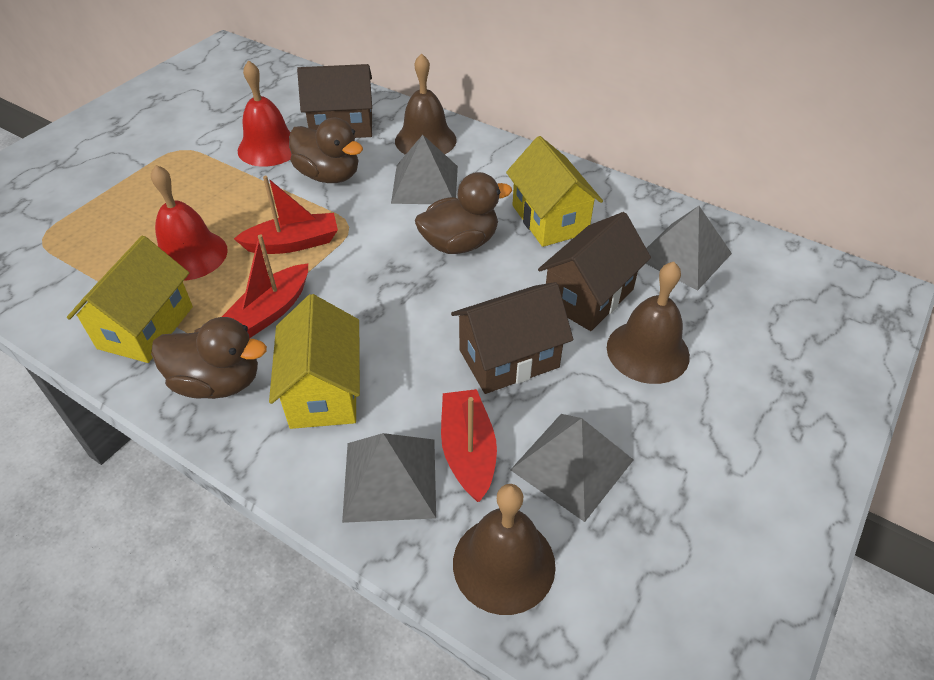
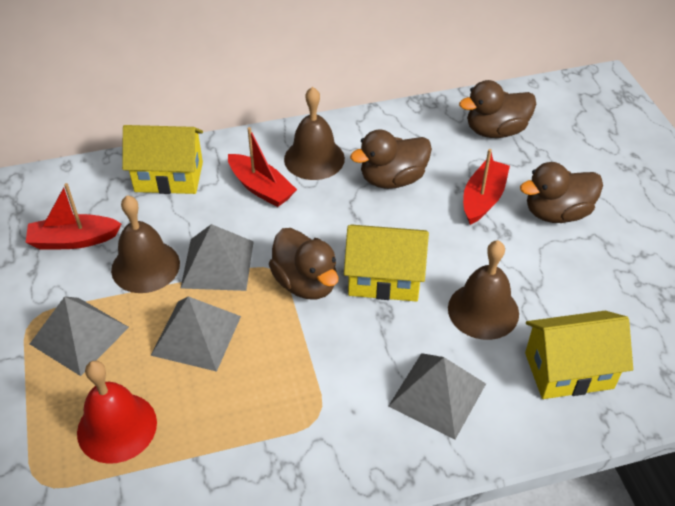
brown duck: 3 -> 4
brown house: 3 -> 0
red bell: 2 -> 1

